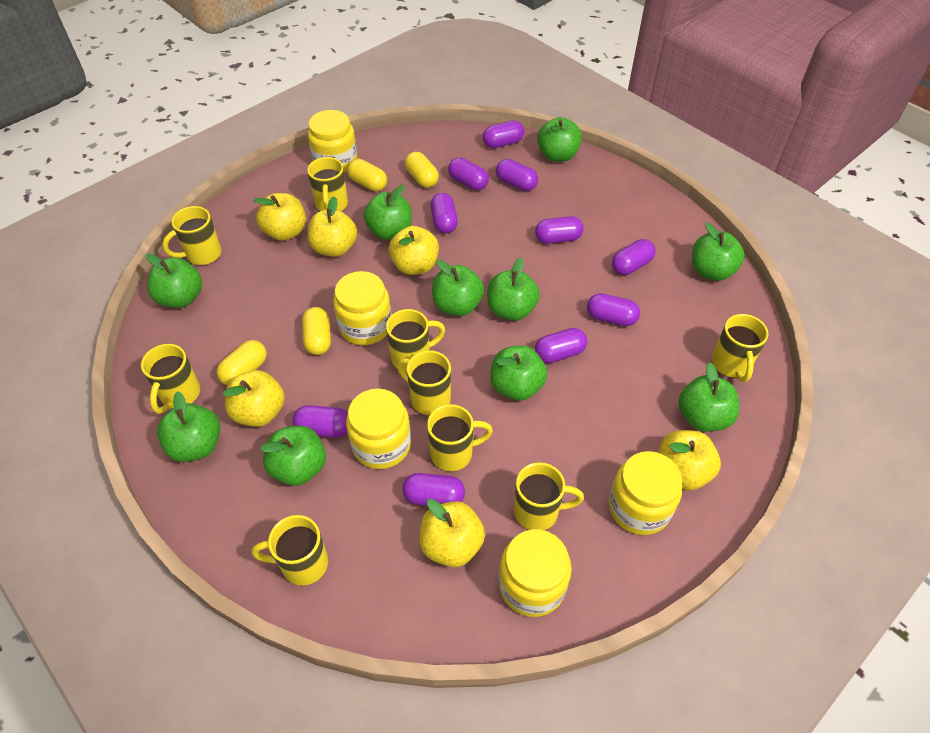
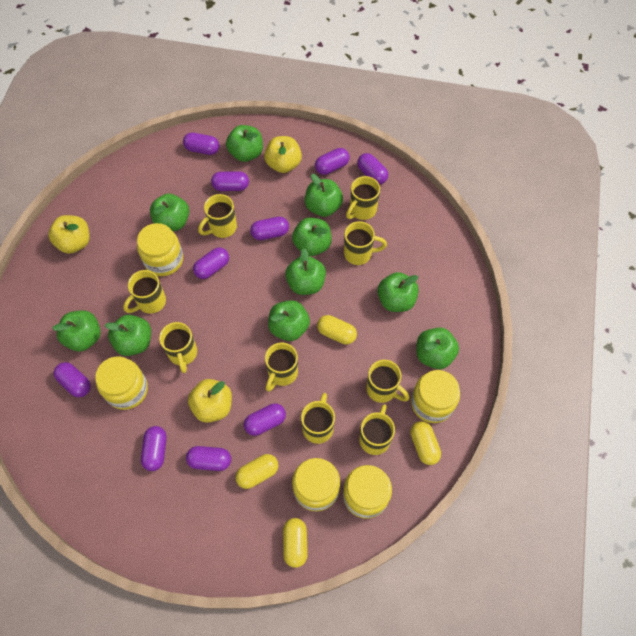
yellow apple: 6 -> 3

